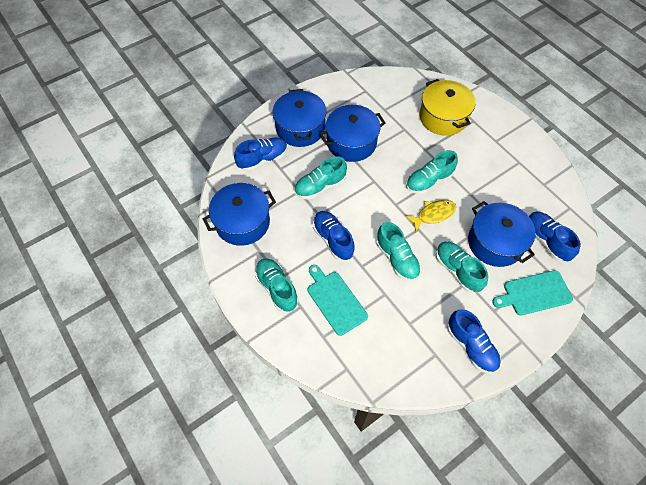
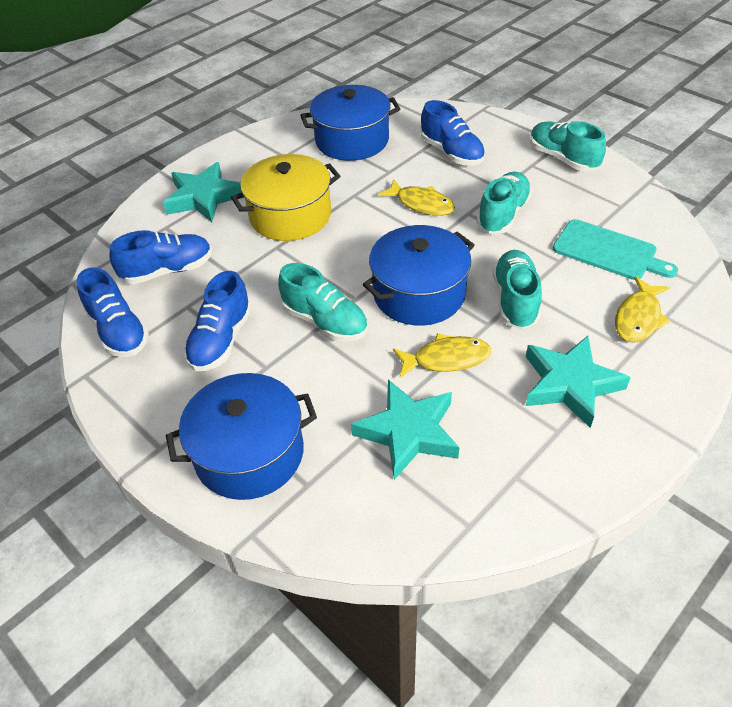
blue pot: 4 -> 3
turquoise cutting board: 2 -> 1
turquoise shoe: 5 -> 4
turquoise star: 0 -> 3
yellow fish: 1 -> 3

